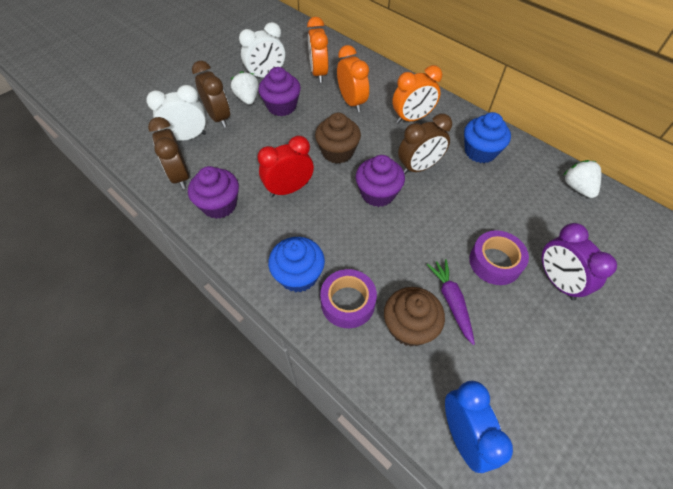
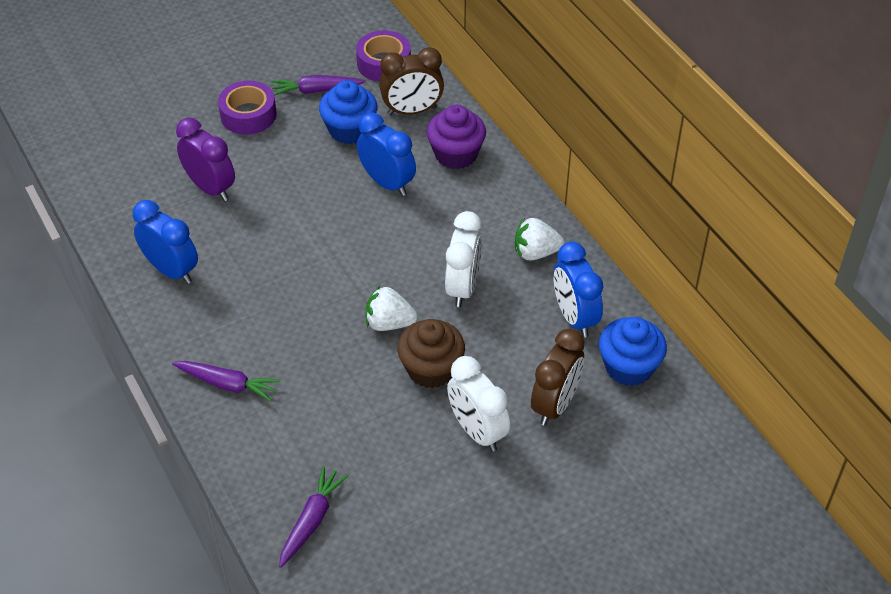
blue clock: 1 -> 3
brown clock: 3 -> 2
brown cupcake: 2 -> 1
orange clock: 3 -> 0
purple carrot: 1 -> 3
purple cupcake: 3 -> 1
red clock: 1 -> 0

